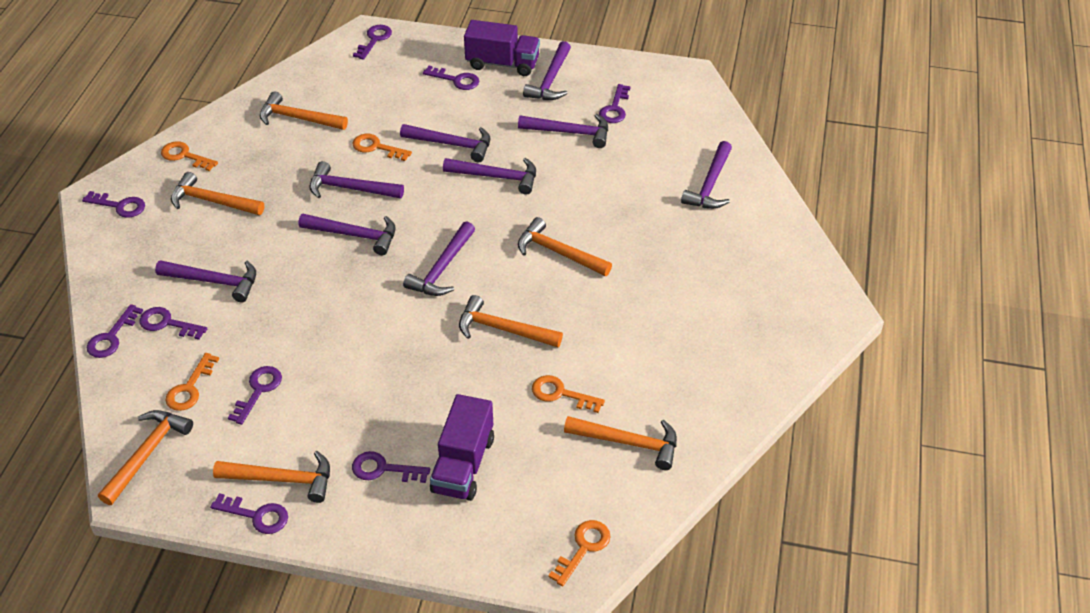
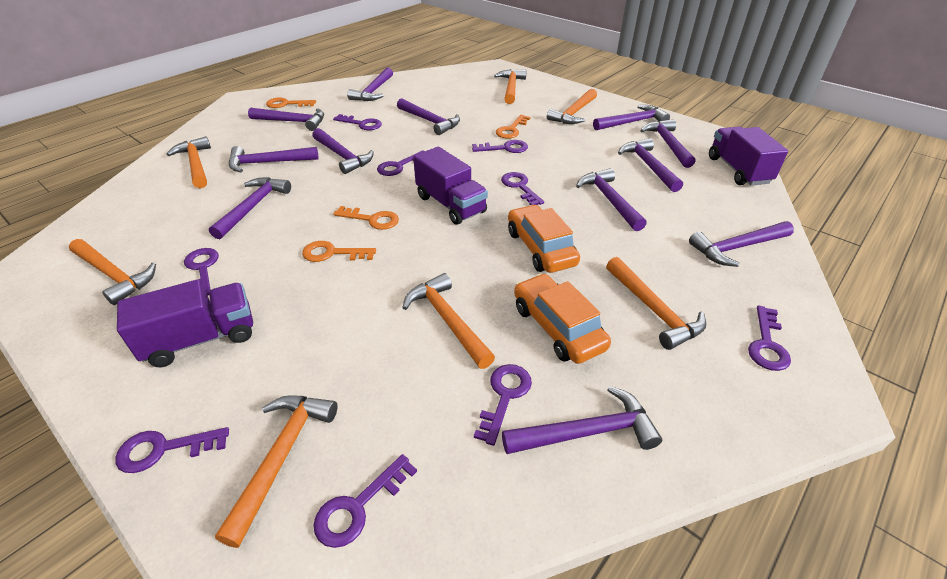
orange car: 0 -> 2
orange key: 5 -> 4
purple hammer: 9 -> 12
purple truck: 2 -> 3

